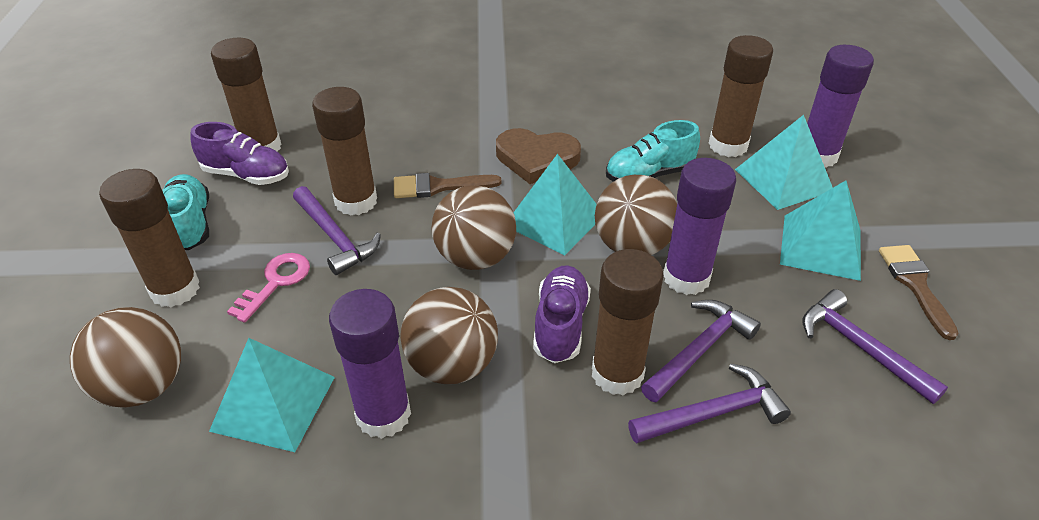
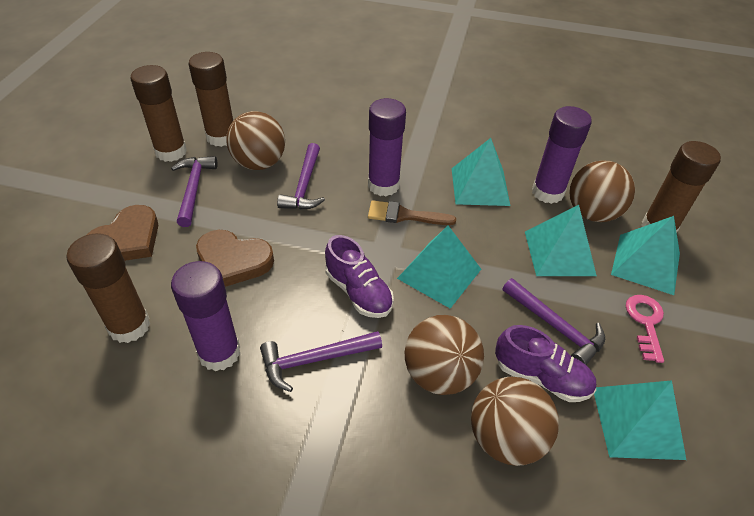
brown brush: 2 -> 1
brown glue stick: 5 -> 4
brown heart: 1 -> 2
turquoise pyramid: 4 -> 5
turquoise shoe: 2 -> 0

